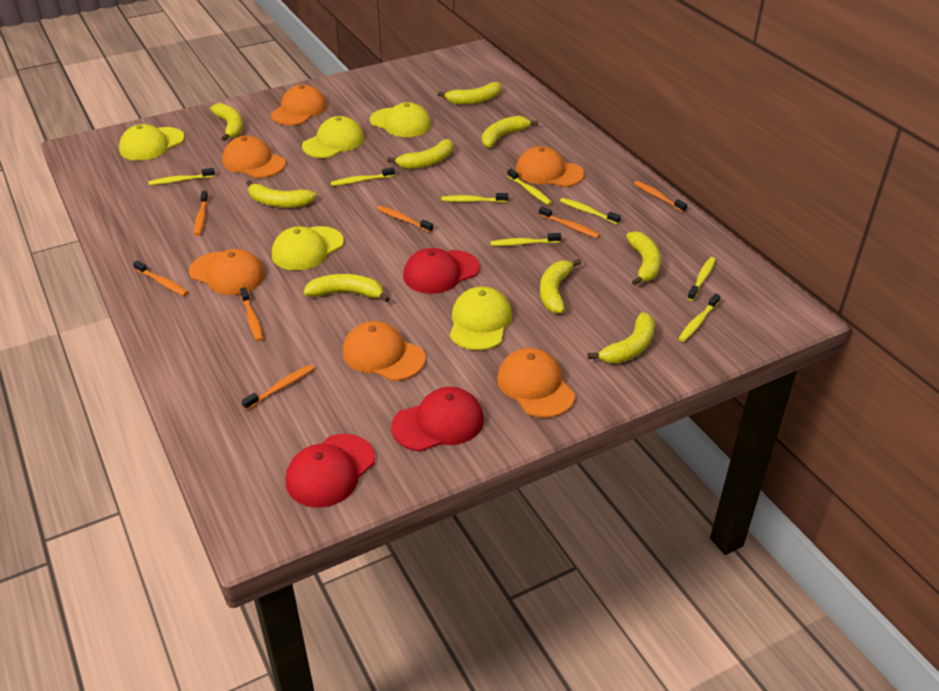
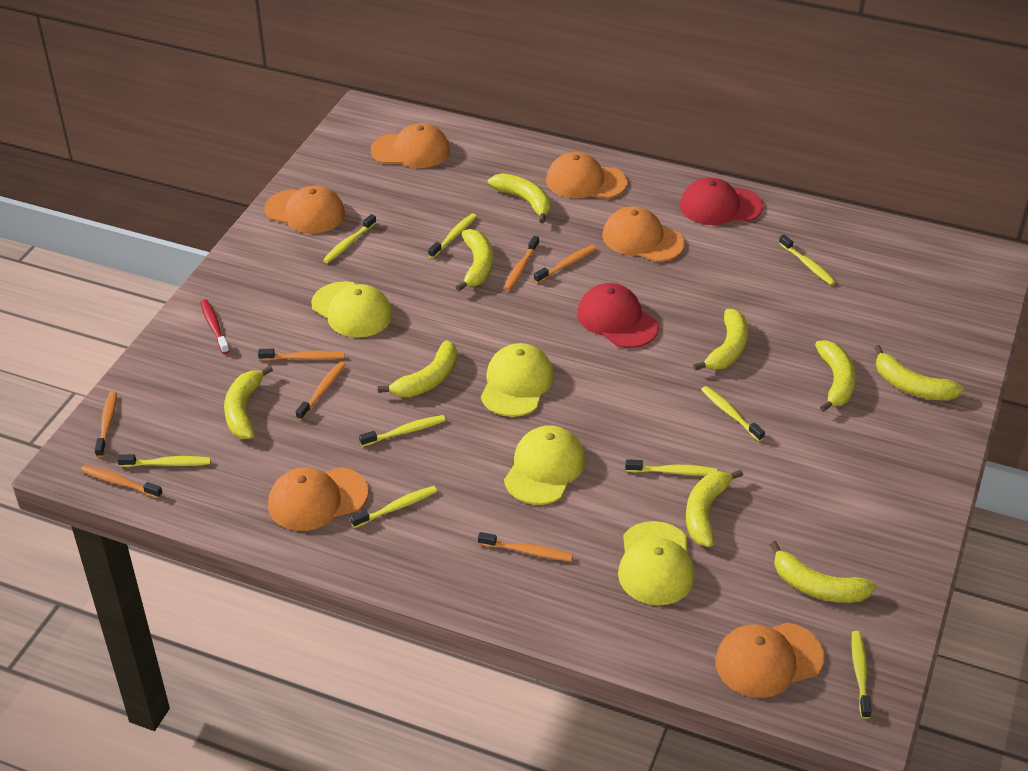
red cap: 3 -> 2
red toothbrush: 0 -> 1
yellow cap: 5 -> 4
yellow toothbrush: 8 -> 9

